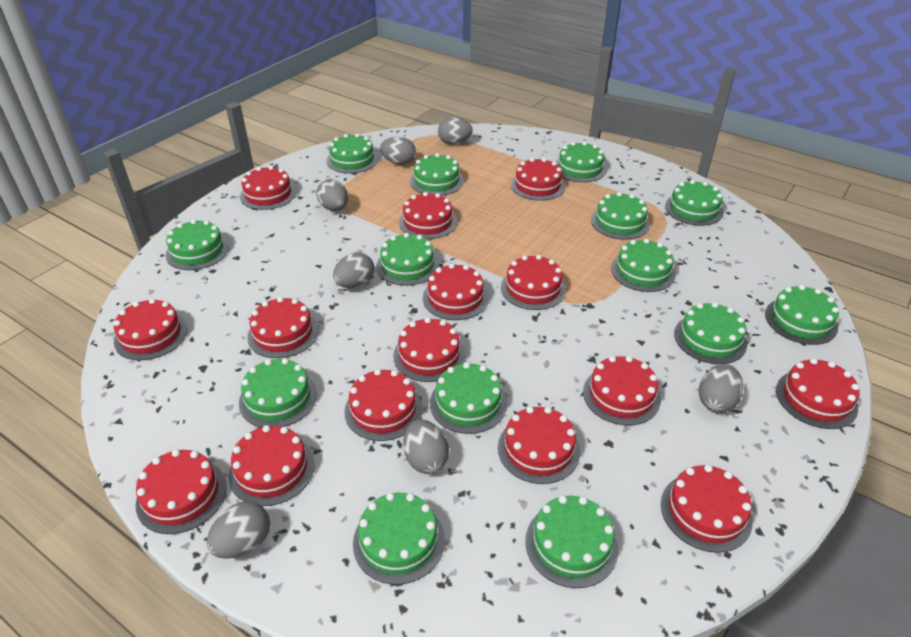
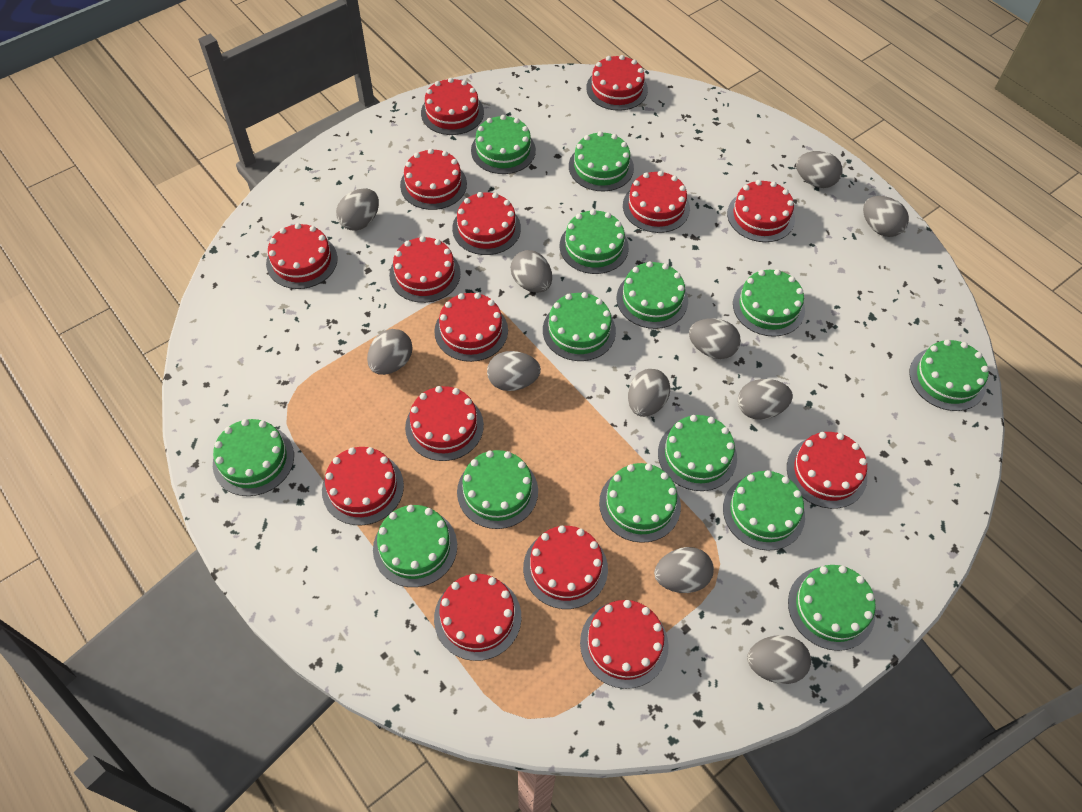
grey egg: 7 -> 11

